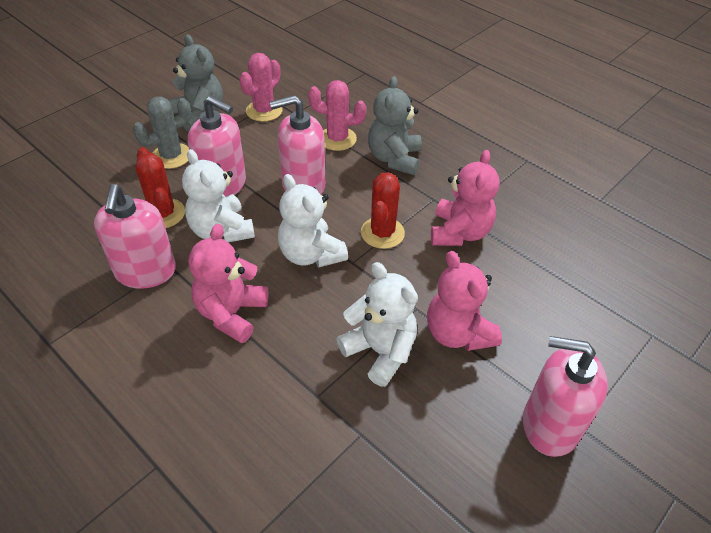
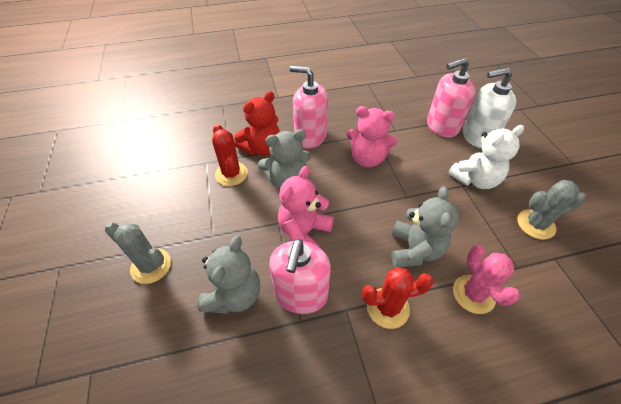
grey cactus: 1 -> 2
grey teddy bear: 2 -> 3
pink cactus: 2 -> 1
pink soap dispenser: 4 -> 3
pink teddy bear: 3 -> 2
red teddy bear: 0 -> 1
white soap dispenser: 0 -> 1
white teddy bear: 3 -> 1

